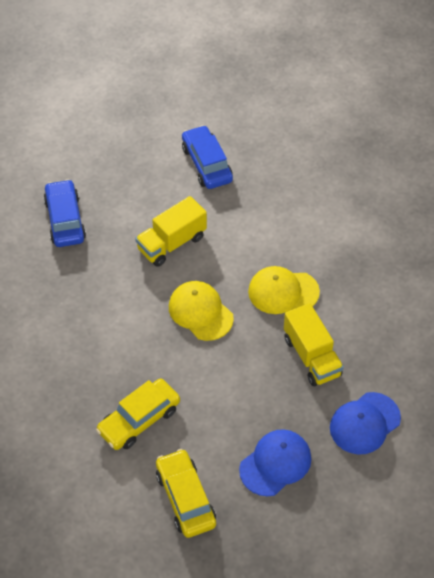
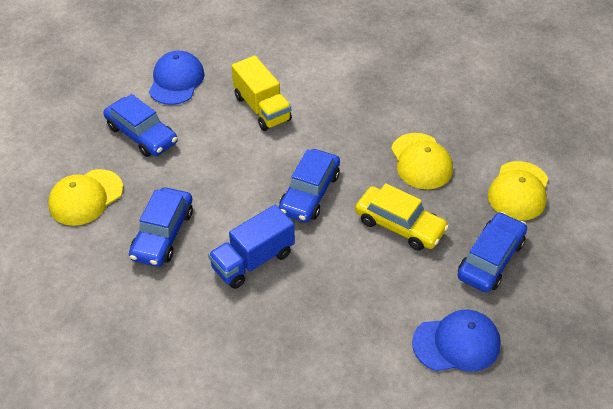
blue car: 2 -> 4
blue truck: 0 -> 1
yellow cap: 2 -> 3
yellow car: 2 -> 1
yellow truck: 2 -> 1

